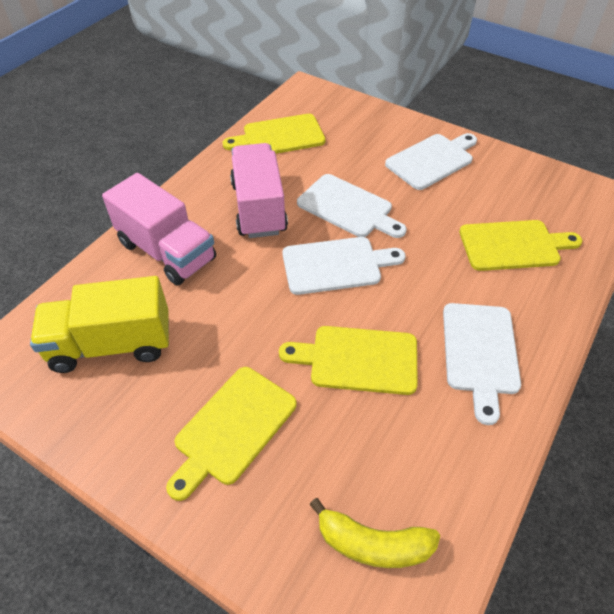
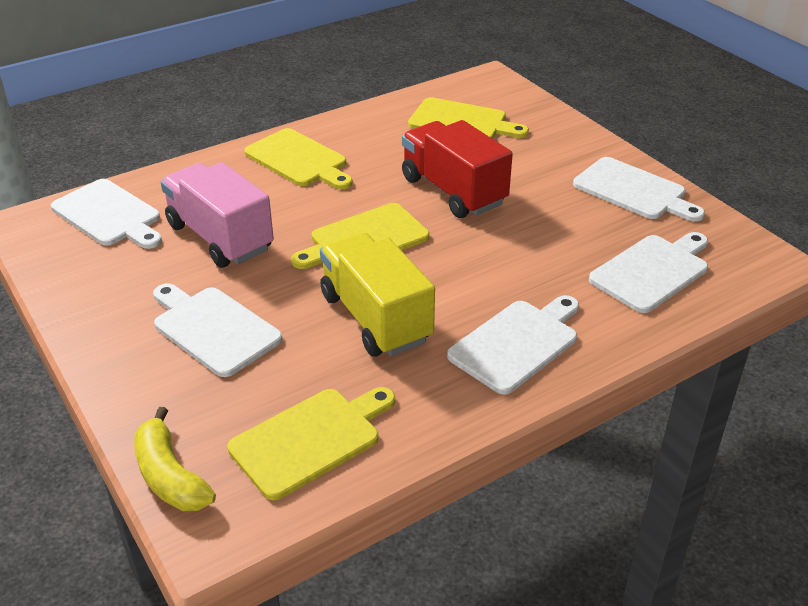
pink truck: 2 -> 1
red truck: 0 -> 1
white cutting board: 4 -> 5

